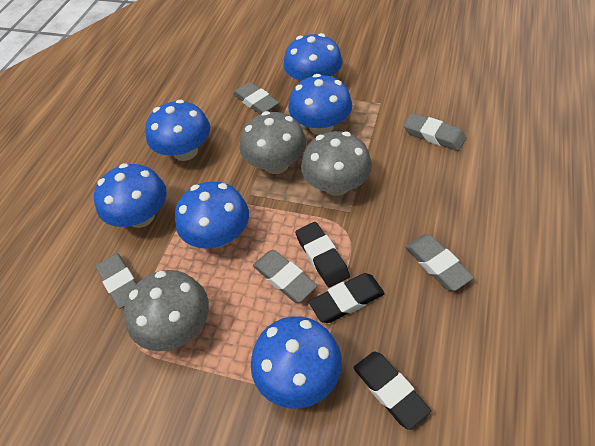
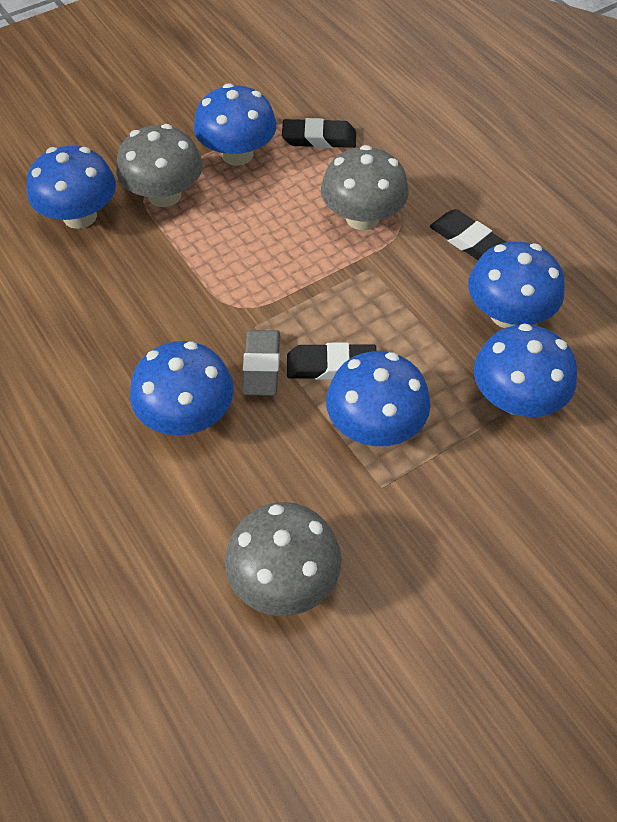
grey eraser: 5 -> 1

